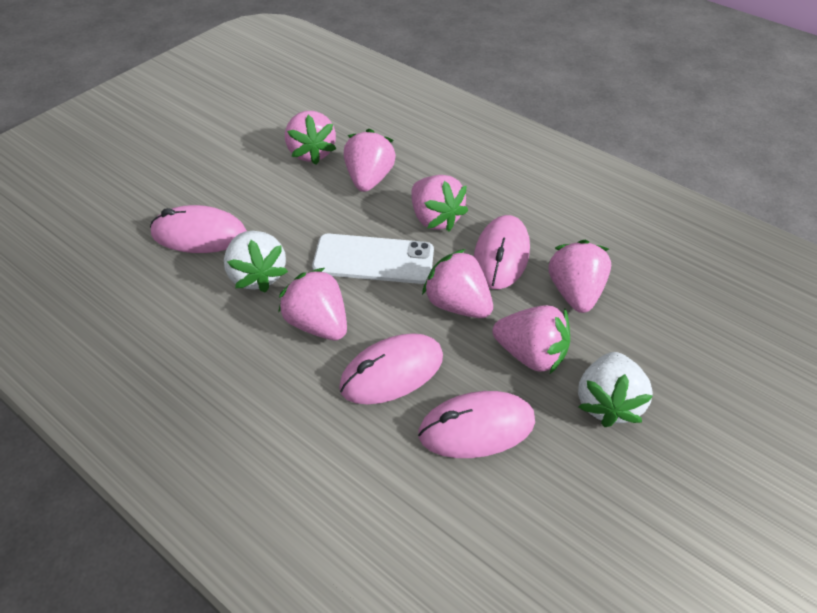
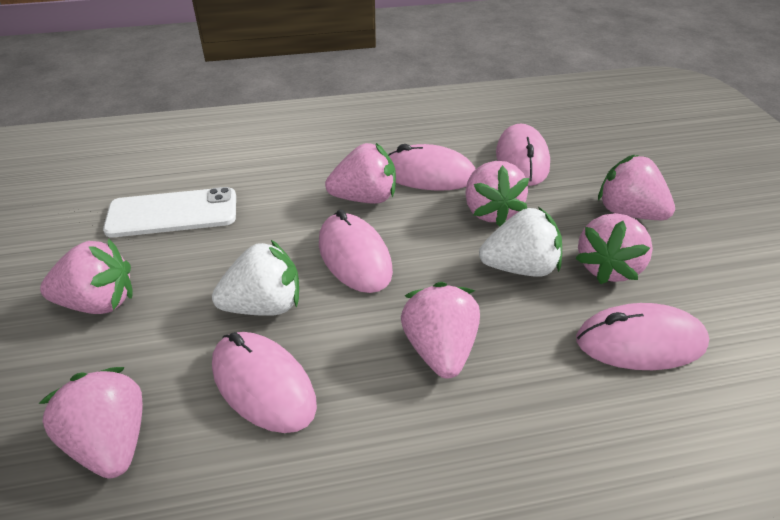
pink mouse: 4 -> 5

